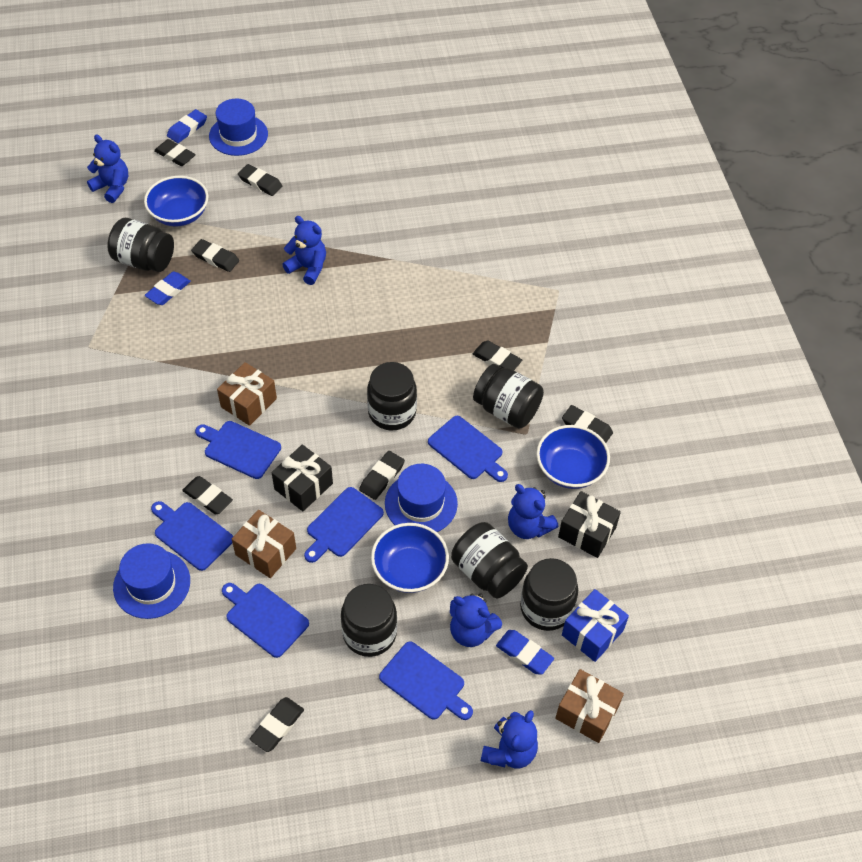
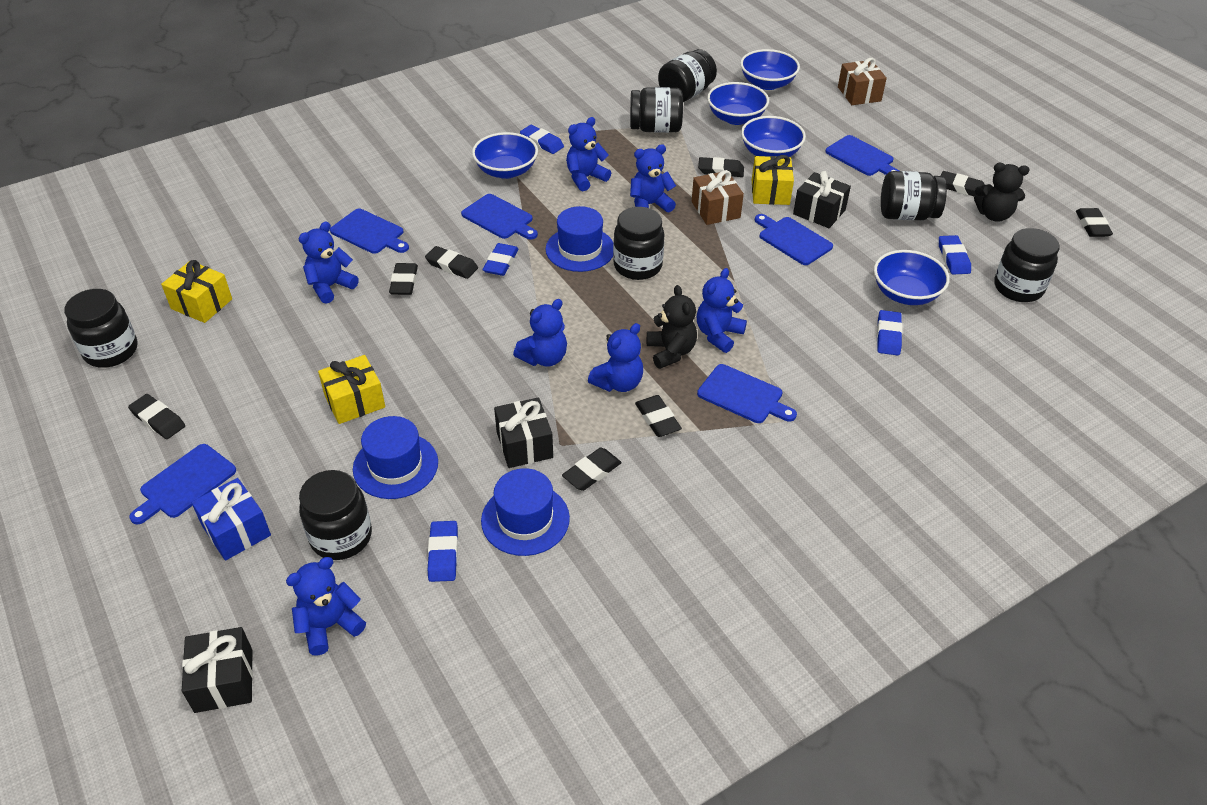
black gift: 2 -> 3
black jar: 6 -> 7
black teddy bear: 0 -> 2
blue bowl: 3 -> 5
blue eraser: 3 -> 5
blue teddy bear: 5 -> 7
brown gift: 3 -> 2
yellow gift: 0 -> 3

